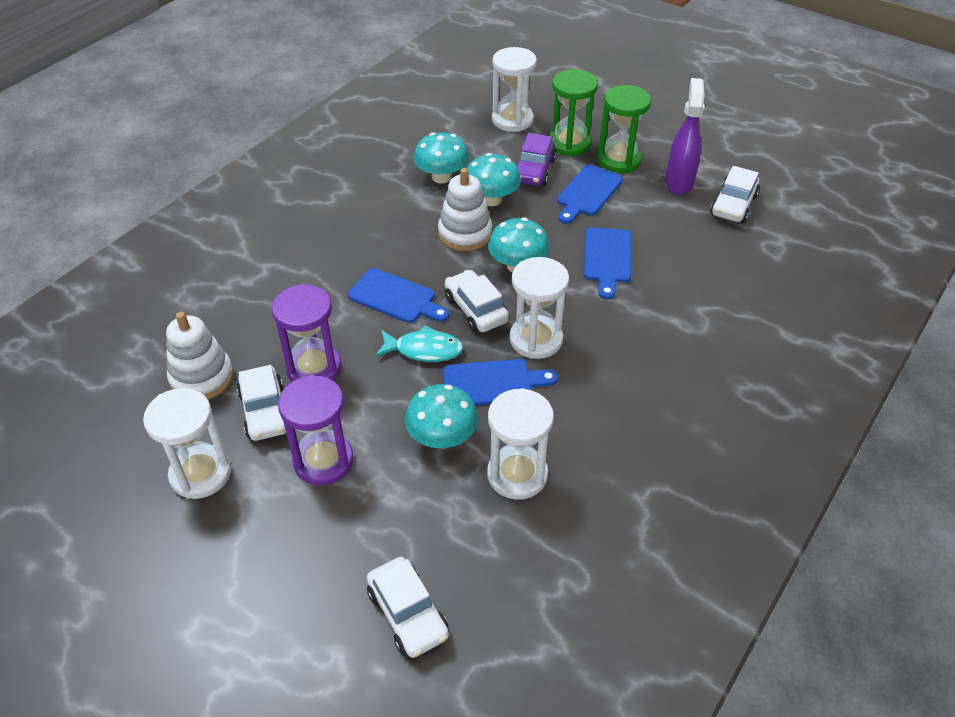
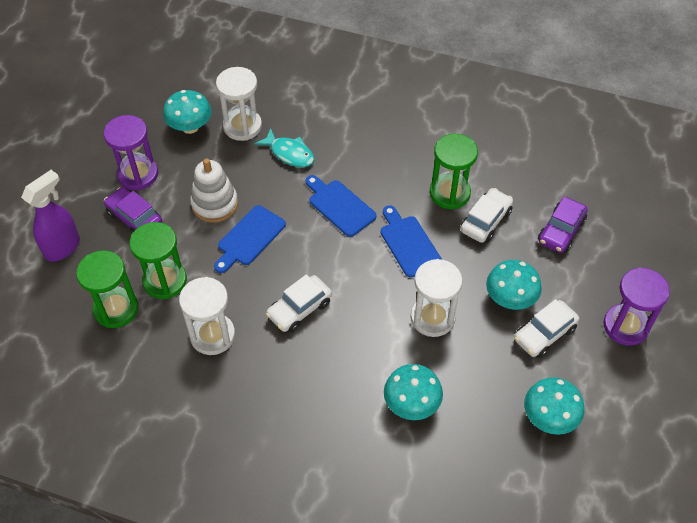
blue cutting board: 4 -> 3
green hourglass: 2 -> 3
purple car: 1 -> 2
white car: 4 -> 3
white hourglass: 4 -> 3
white stacking toy: 2 -> 1

